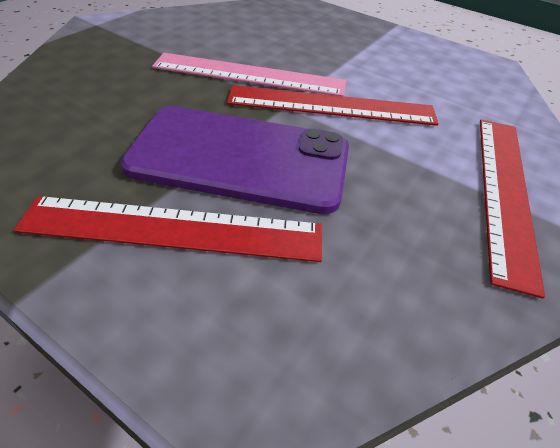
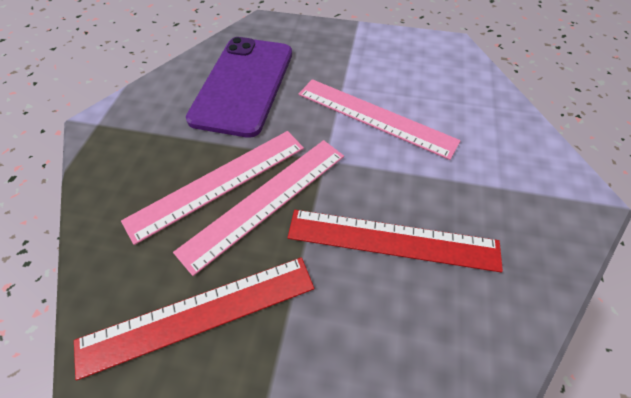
pink ruler: 1 -> 3
red ruler: 3 -> 2

